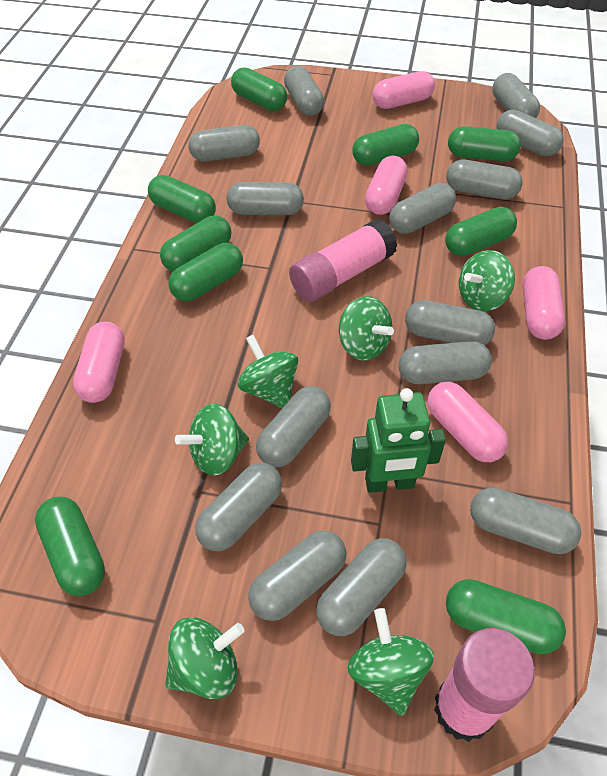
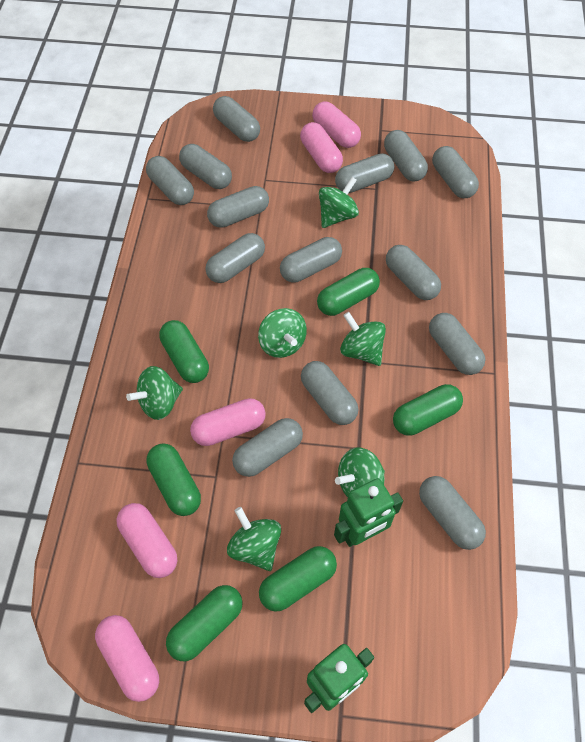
green capsule: 9 -> 6
green robot: 1 -> 2
pink glue stick: 2 -> 0

